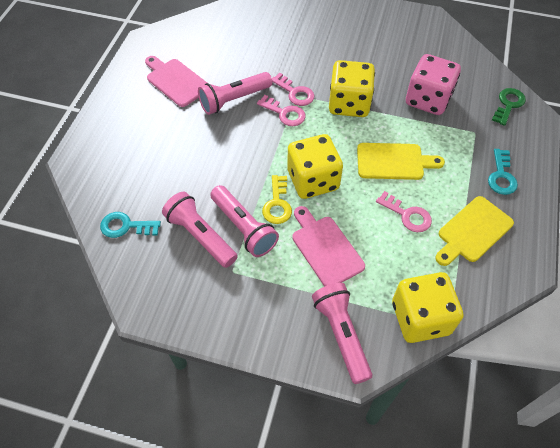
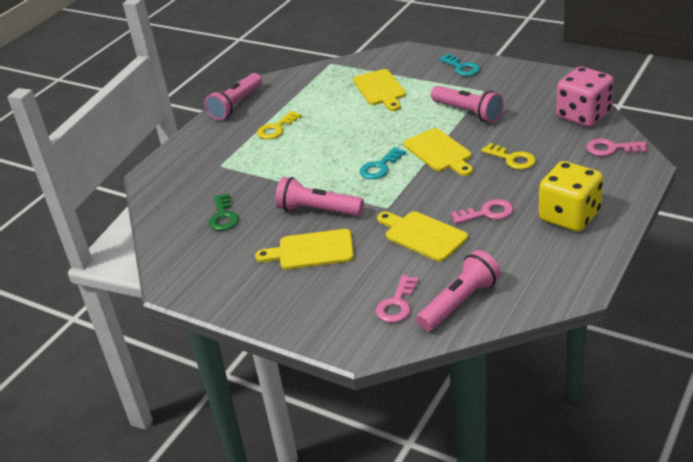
pink cutting board: 2 -> 0
yellow cutting board: 2 -> 4
yellow dice: 3 -> 1
yellow key: 1 -> 2

